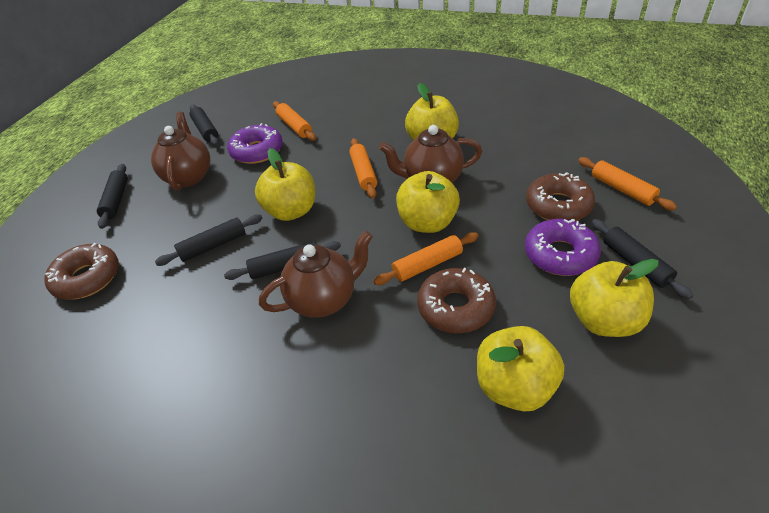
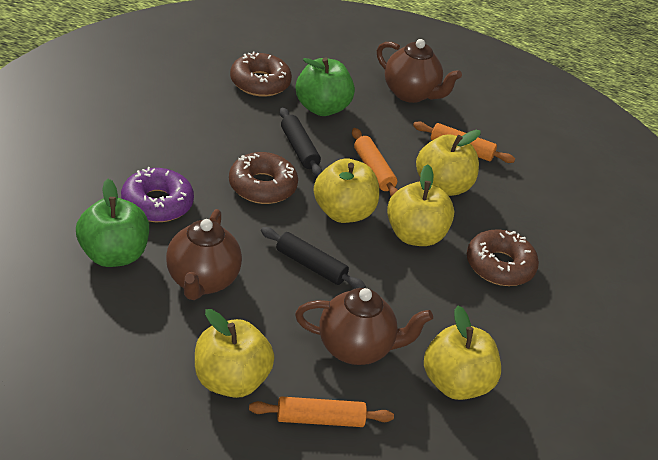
black rolling pin: 5 -> 2
green apple: 0 -> 2
orange rolling pin: 4 -> 3
purple donut: 2 -> 1

